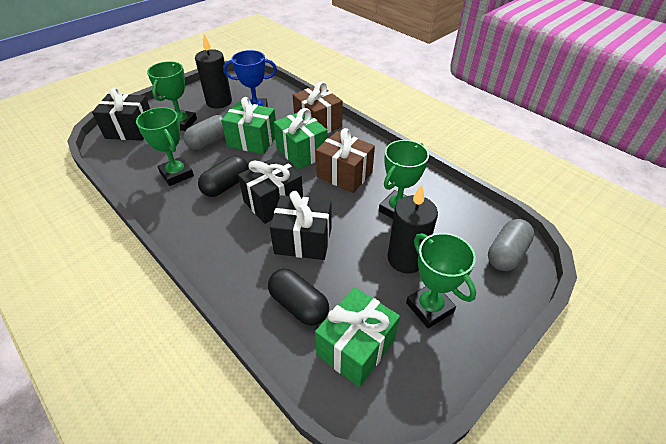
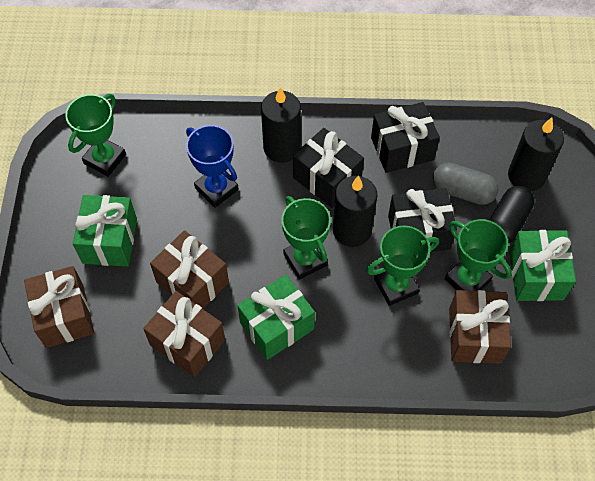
black candle: 2 -> 3
black capsule: 2 -> 1
brown gift: 2 -> 4
grey capsule: 2 -> 1

